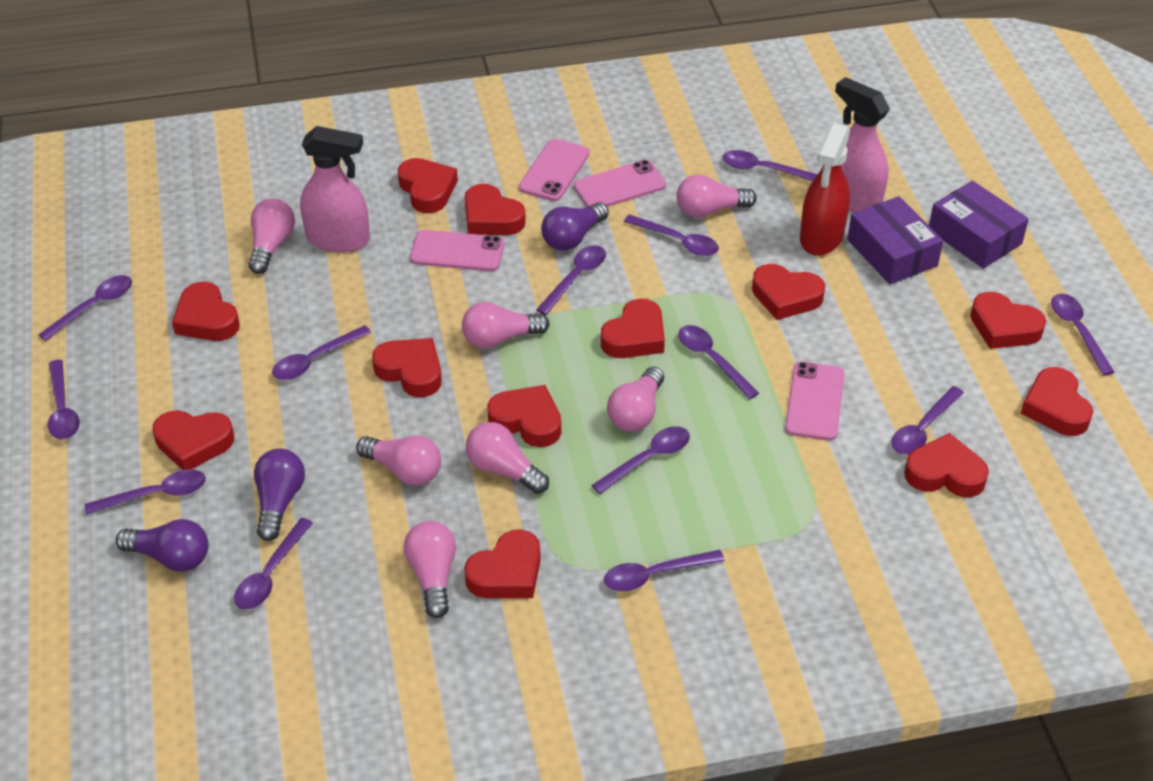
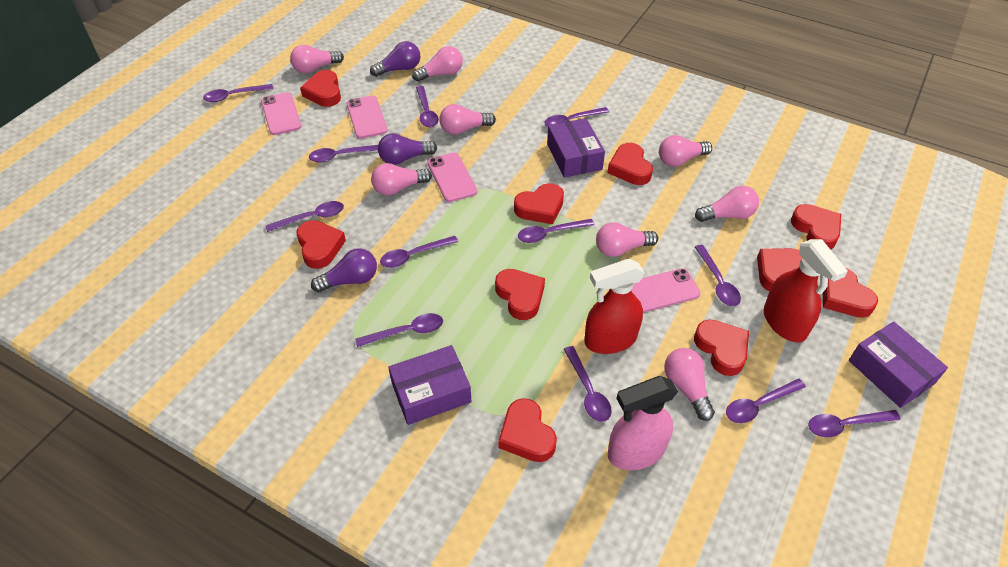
pink light bulb: 7 -> 8
pink spray bottle: 2 -> 1
purple box: 2 -> 3
purple spoon: 13 -> 12
red heart: 12 -> 10
red spray bottle: 1 -> 2

